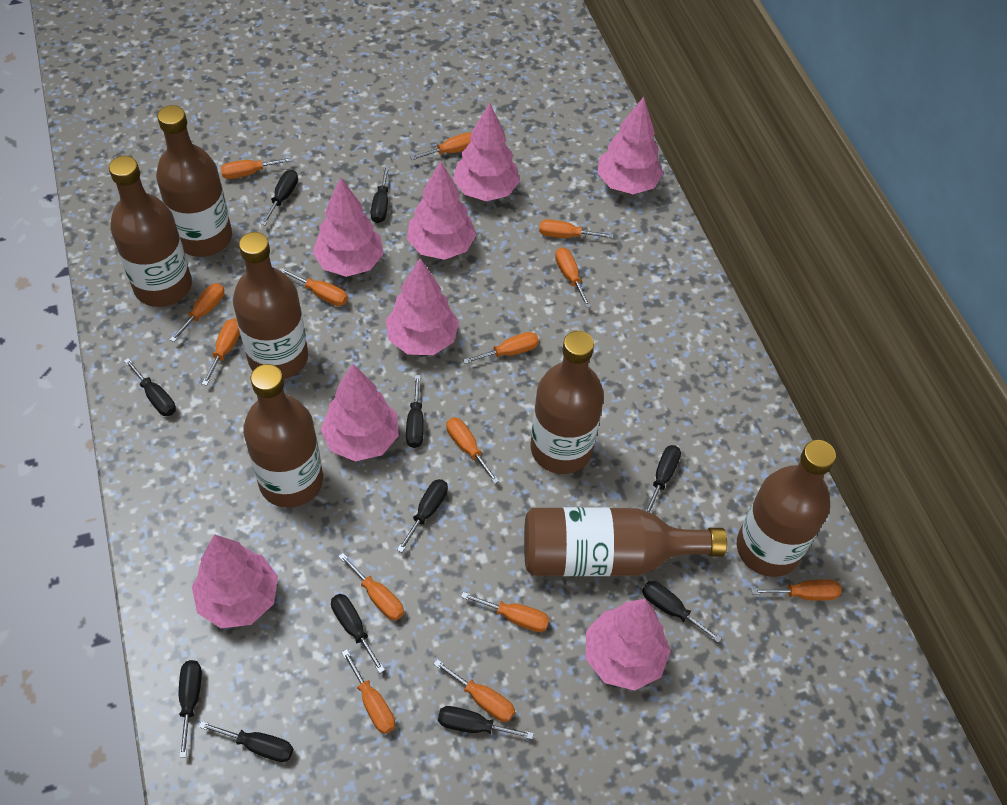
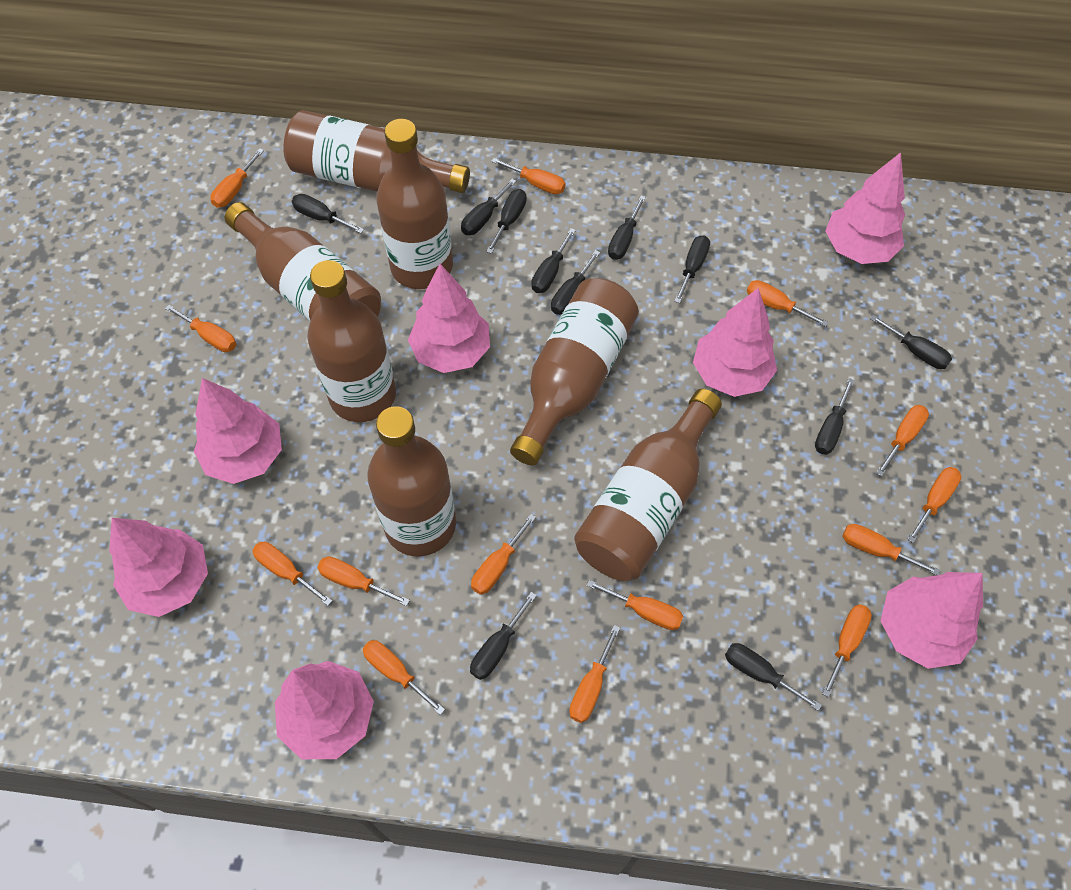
pink tree: 8 -> 7

